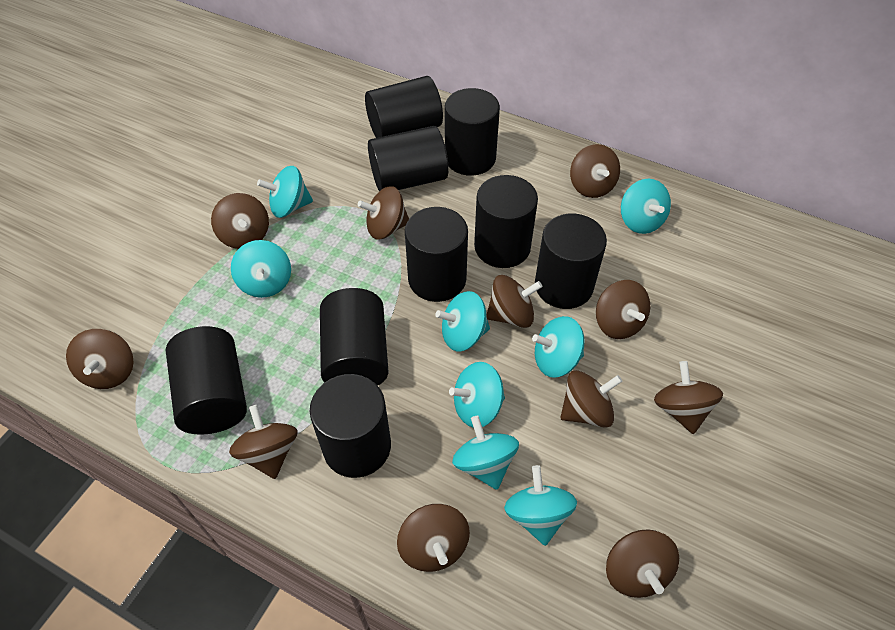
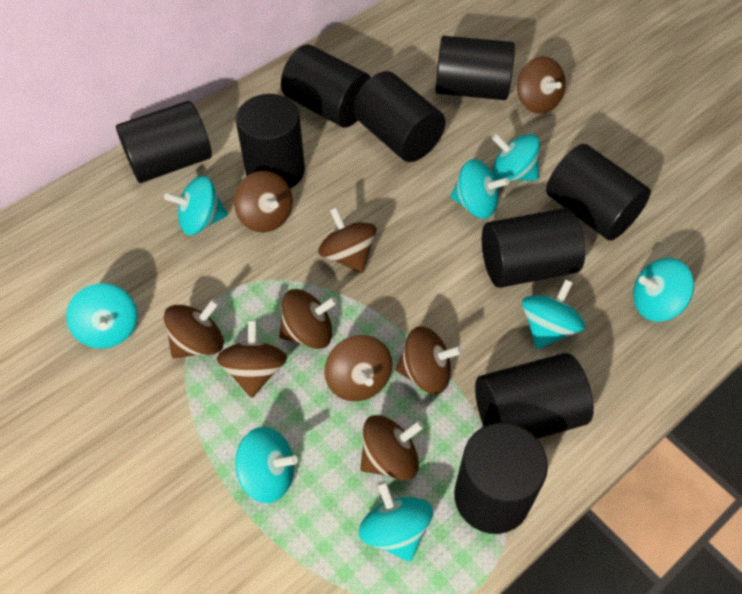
brown spinning top: 11 -> 9

